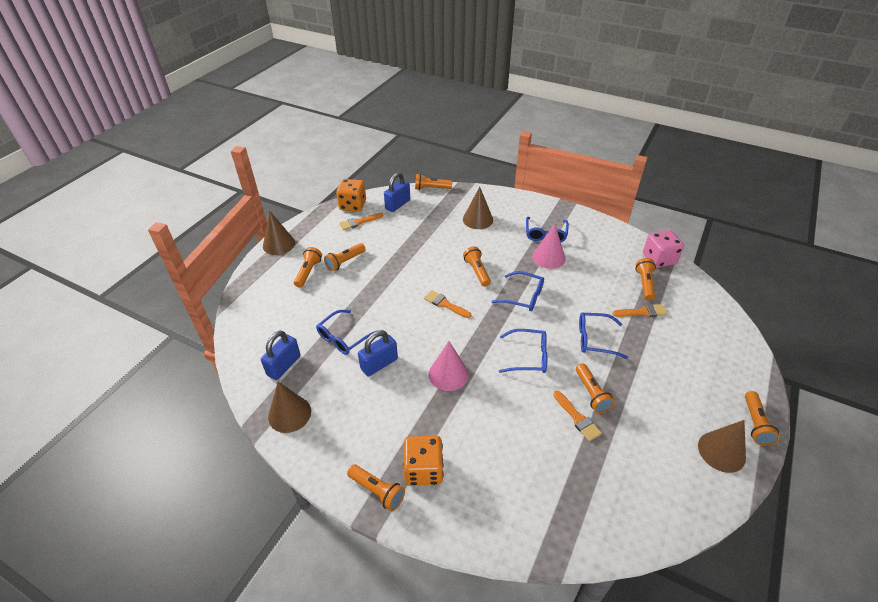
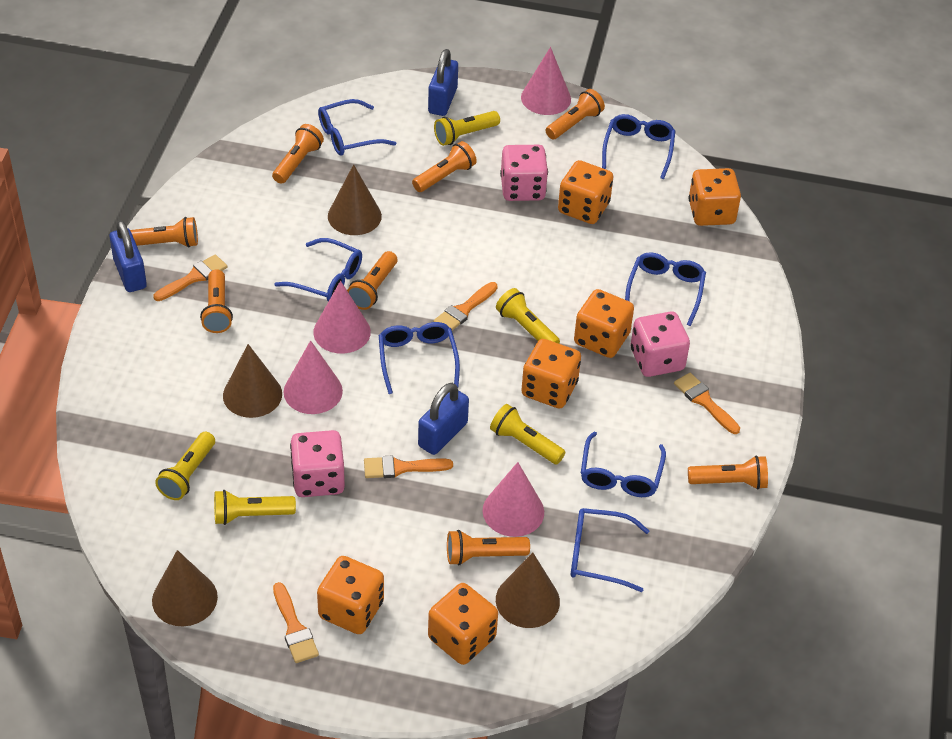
blue glasses: 5 -> 7
orange brush: 4 -> 5
orange dice: 2 -> 6
pink cone: 2 -> 4
pink dice: 1 -> 3
yellow flashlight: 0 -> 5

